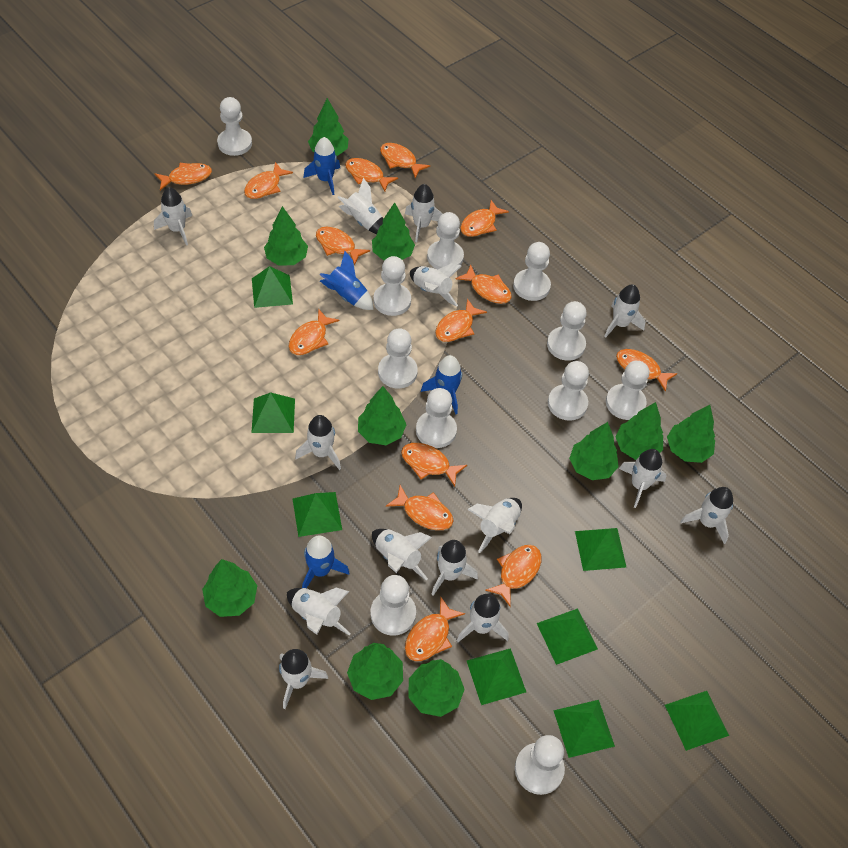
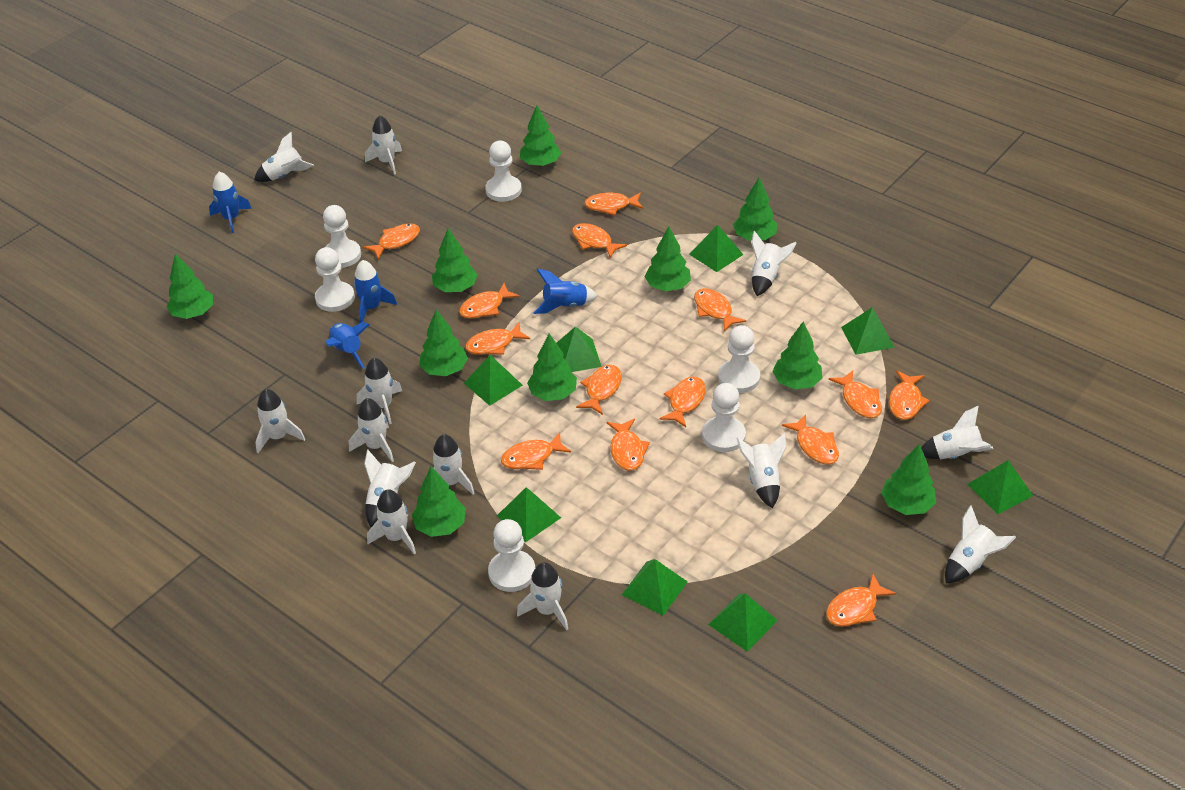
white pawn: 11 -> 6
white rocket: 14 -> 13

